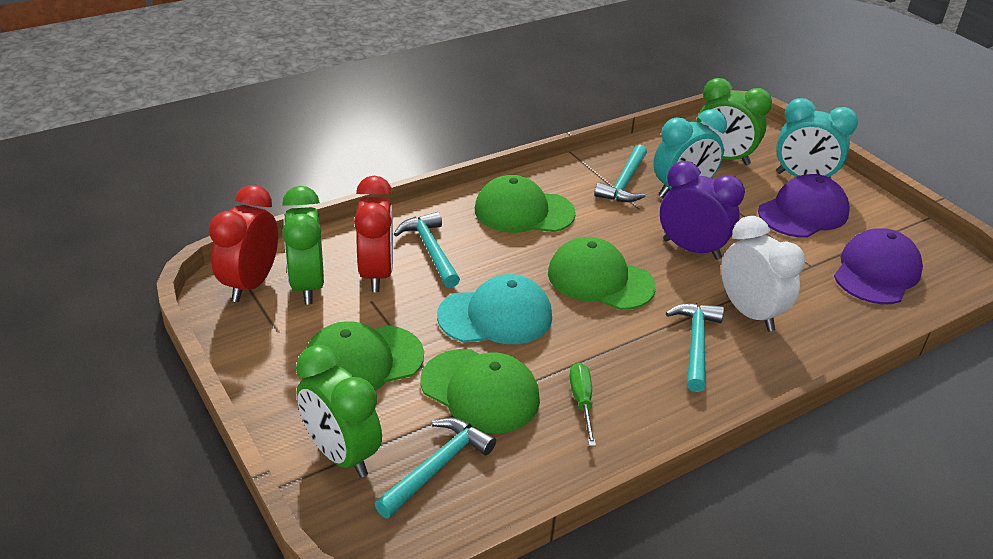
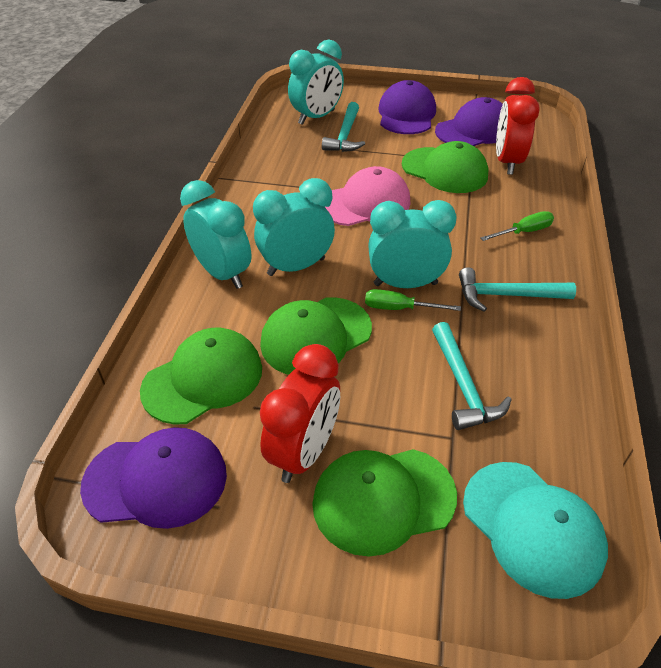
green clock: 3 -> 0
green screwdriver: 1 -> 2
pink cap: 0 -> 1
purple cap: 2 -> 3
purple clock: 1 -> 0
turquoise clock: 2 -> 4
turquoise hammer: 4 -> 3
white clock: 1 -> 0

